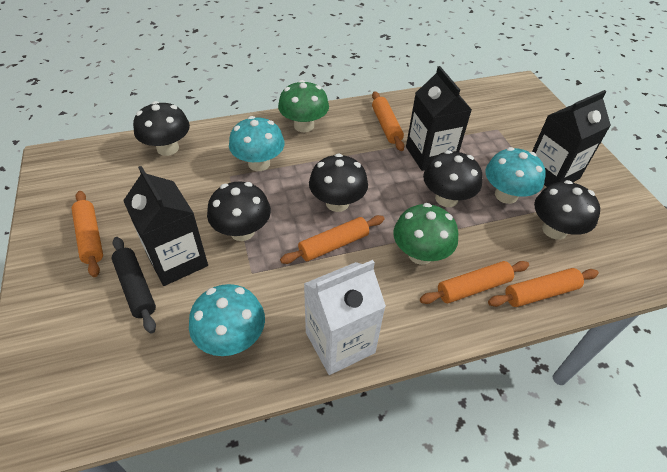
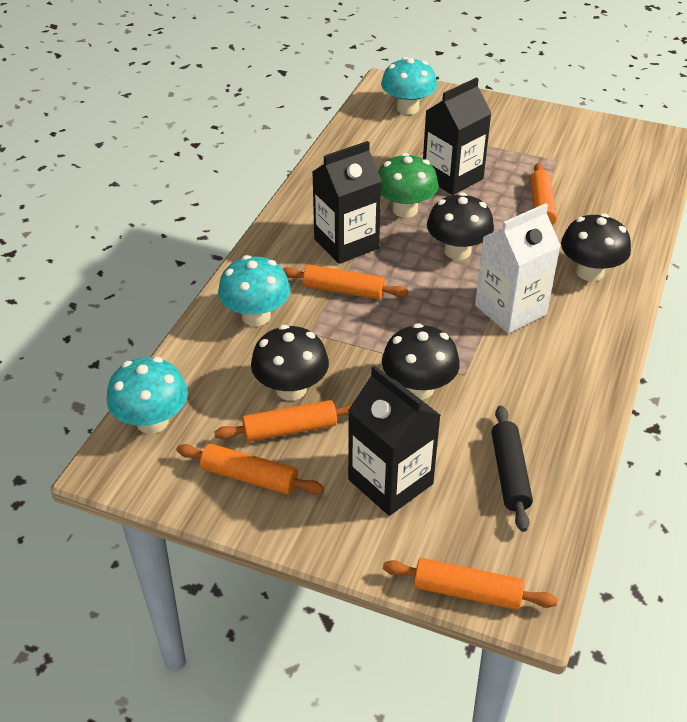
black mushroom: 5 -> 4
green mushroom: 2 -> 1

